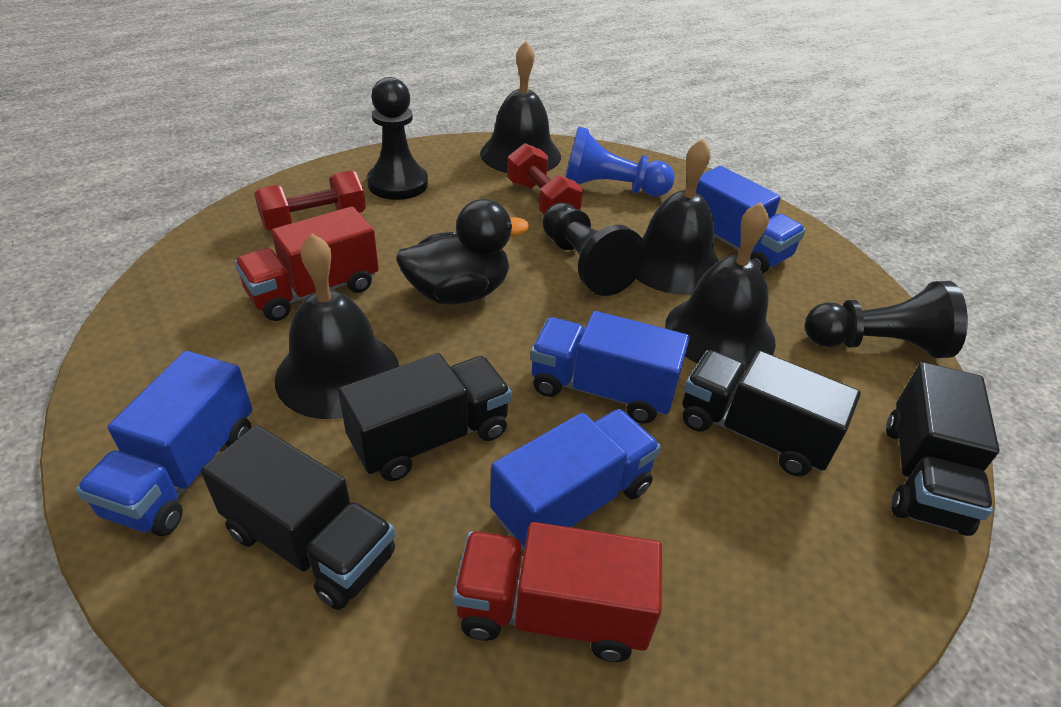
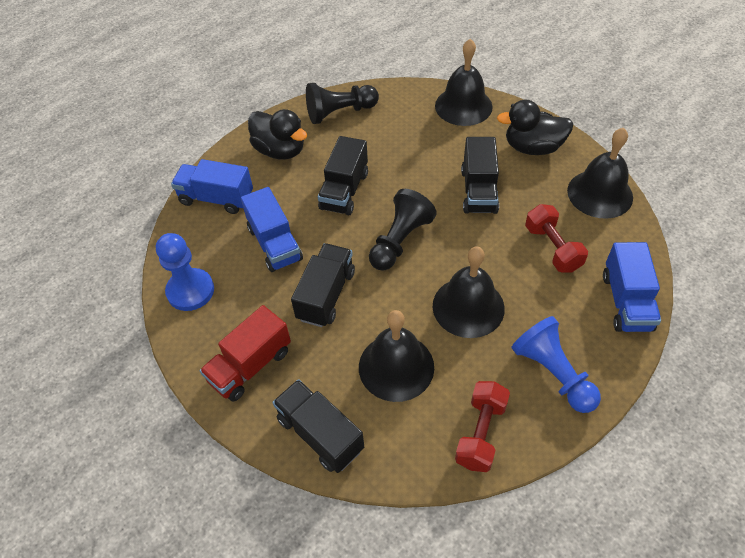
black duck: 1 -> 2
black pawn: 3 -> 2
blue pawn: 1 -> 2
blue truck: 4 -> 3
red truck: 2 -> 1

